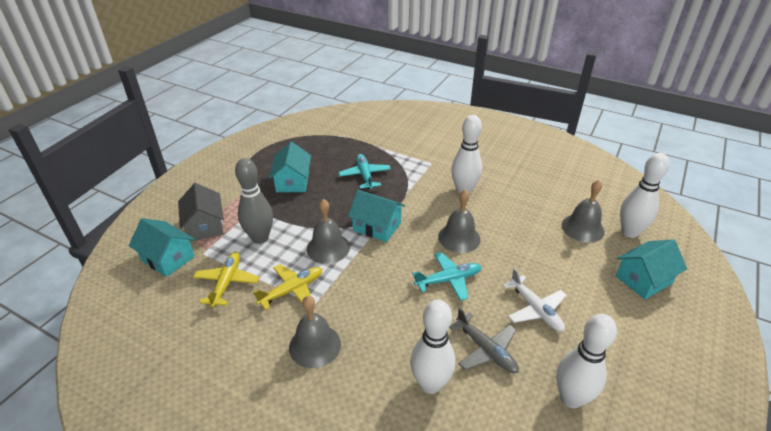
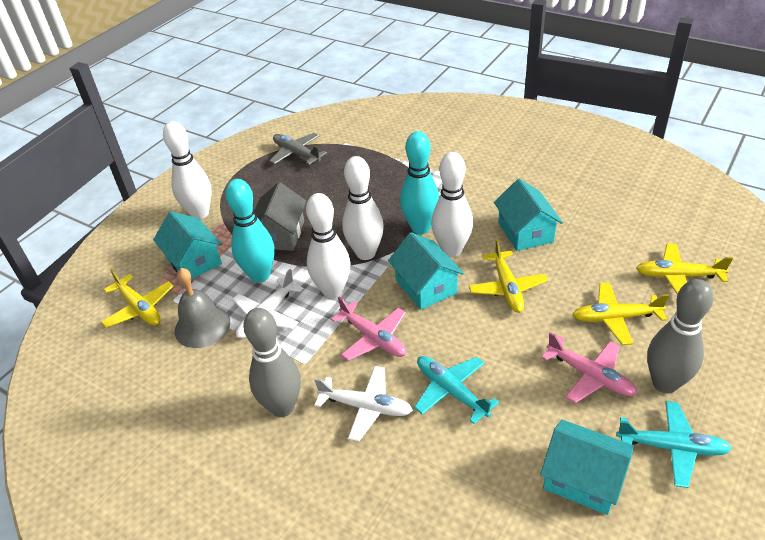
grey bell: 4 -> 1
grey bowling pin: 1 -> 2
pink plane: 0 -> 2
turquoise bowling pin: 0 -> 2
white plane: 1 -> 2
yellow plane: 2 -> 4

